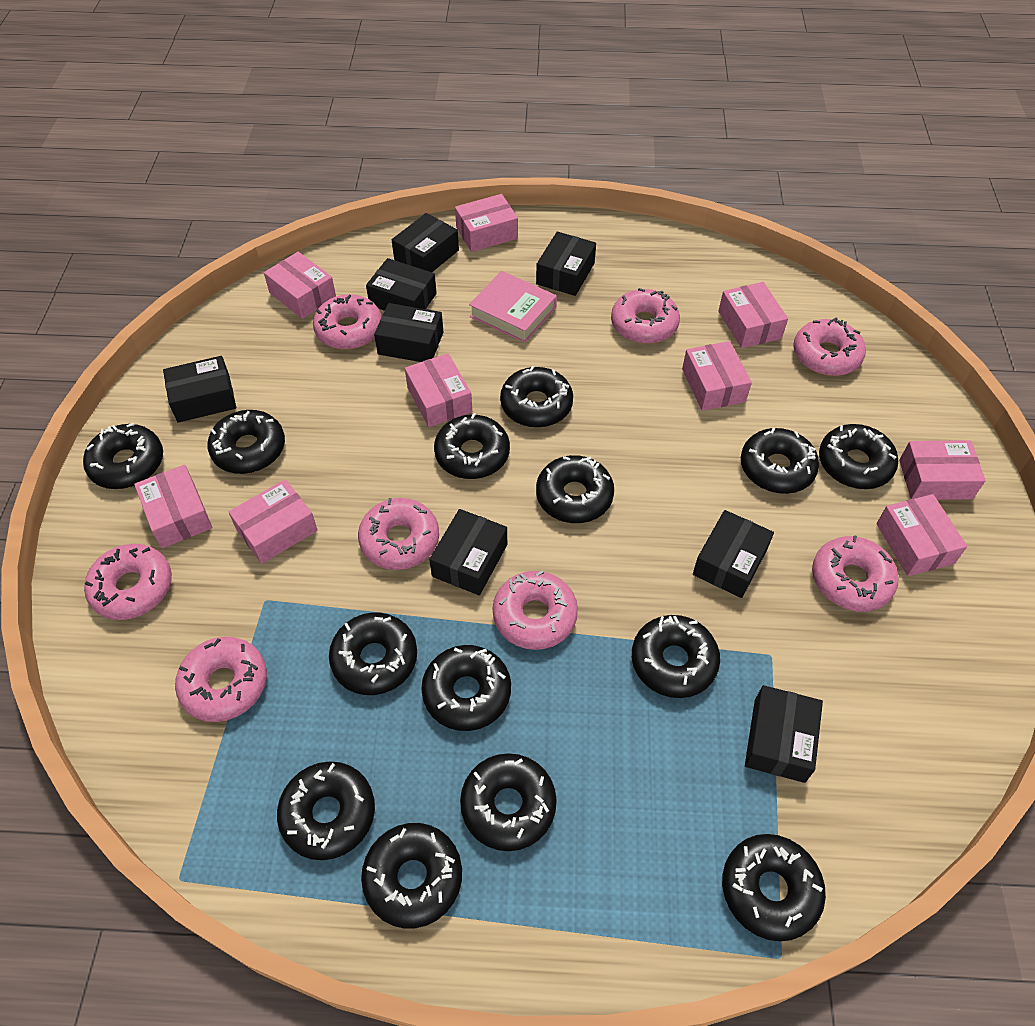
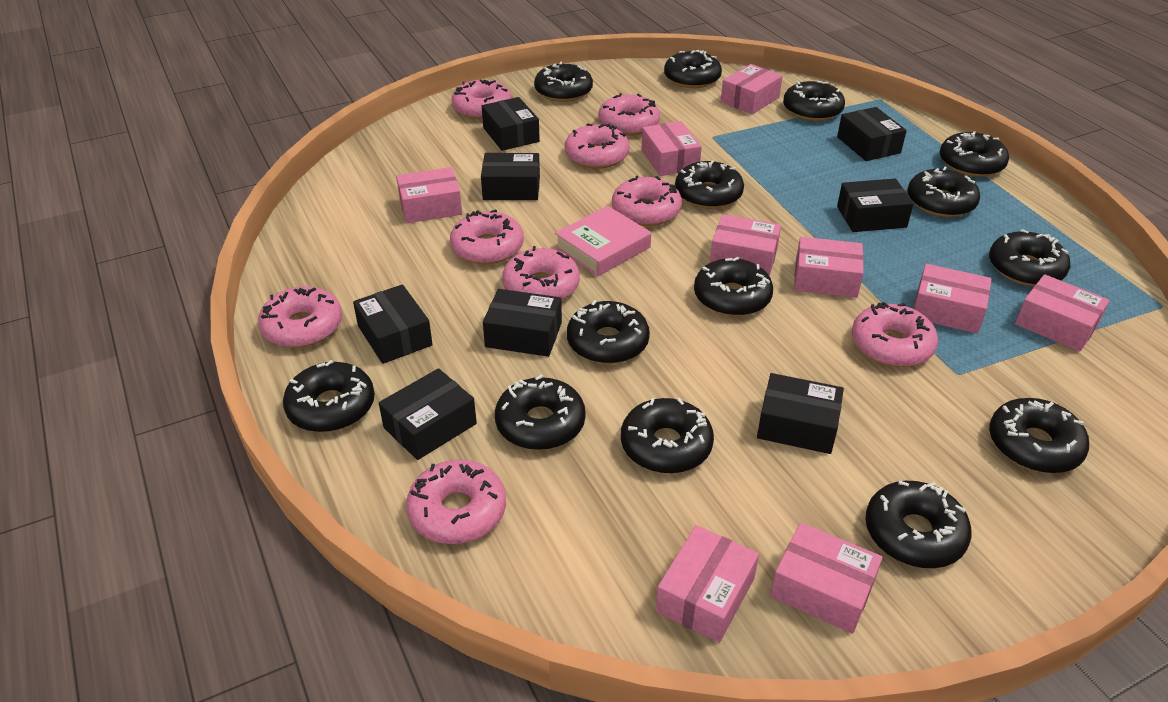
pink donut: 8 -> 9

